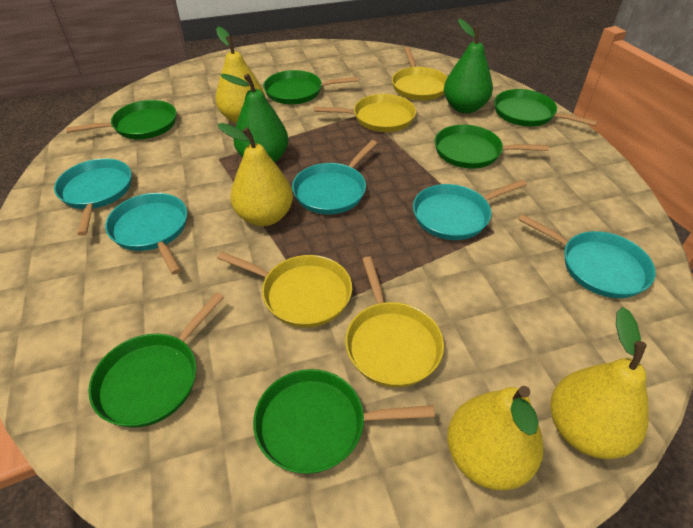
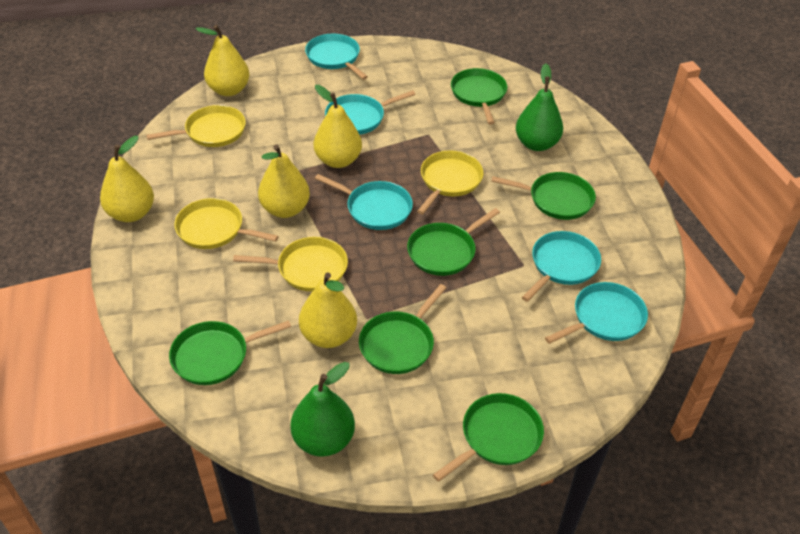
yellow pear: 4 -> 5

